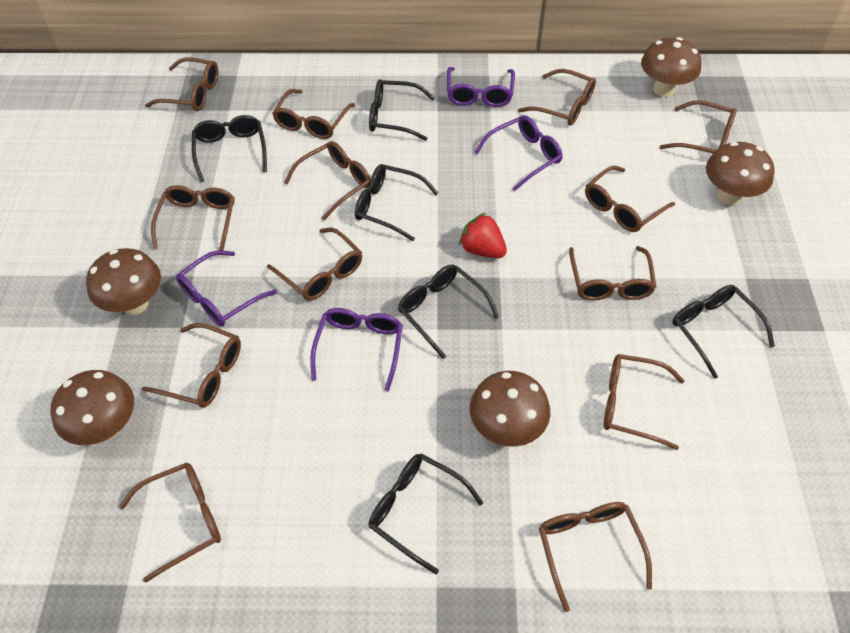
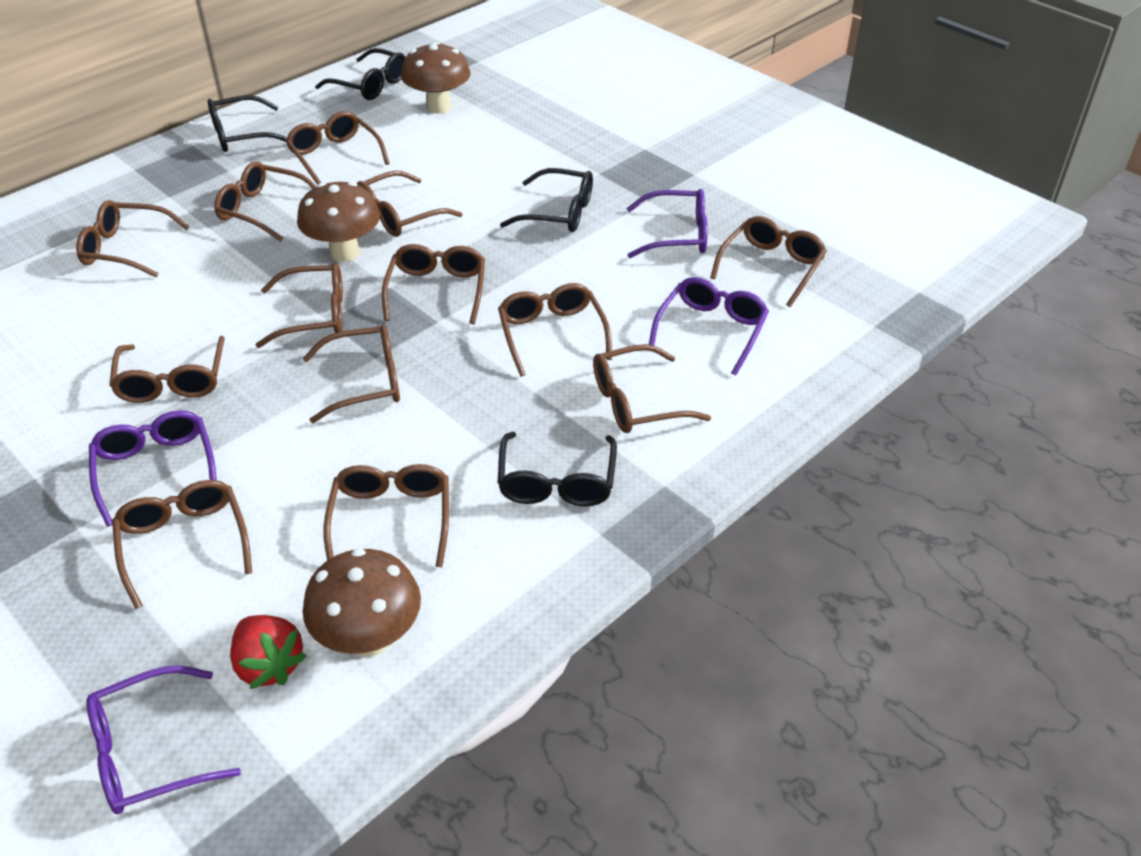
black glasses: 6 -> 4
brown mushroom: 5 -> 3

